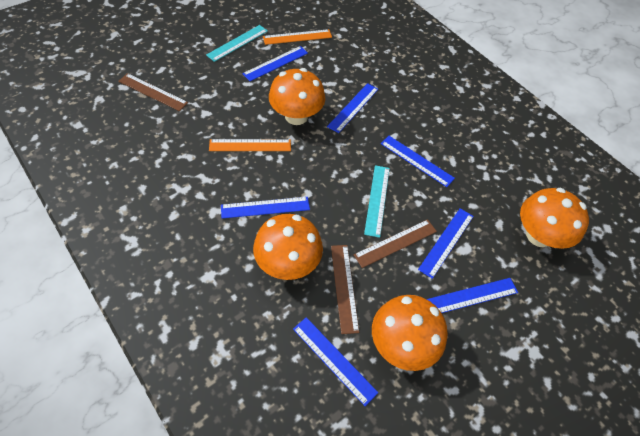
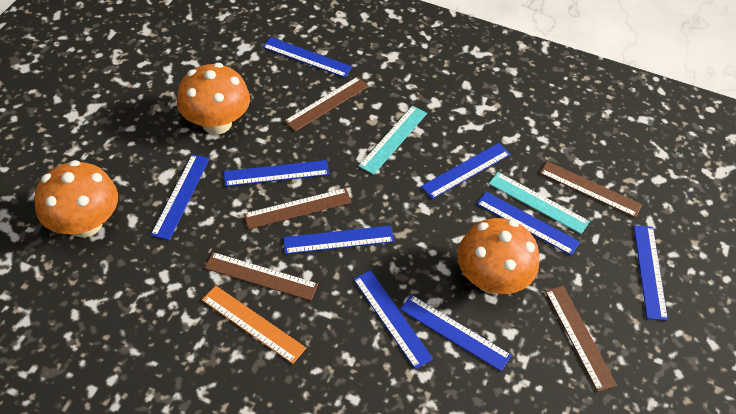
blue ruler: 7 -> 9
brown ruler: 3 -> 5
orange mushroom: 4 -> 3
orange ruler: 2 -> 1

